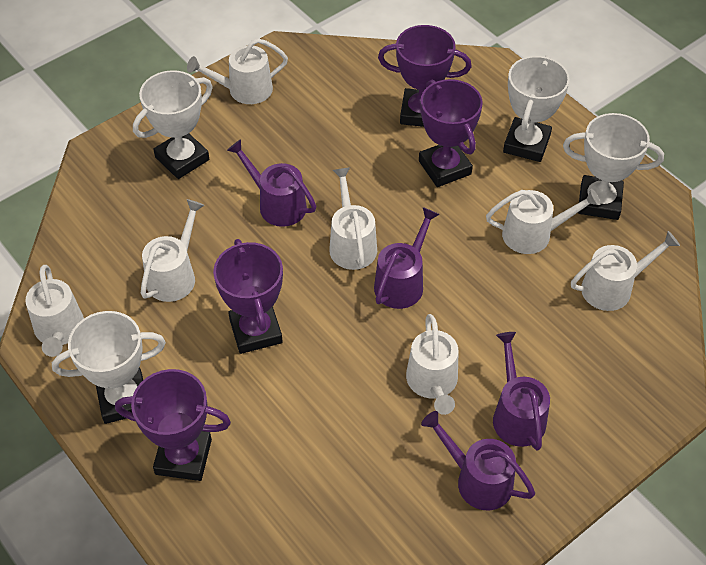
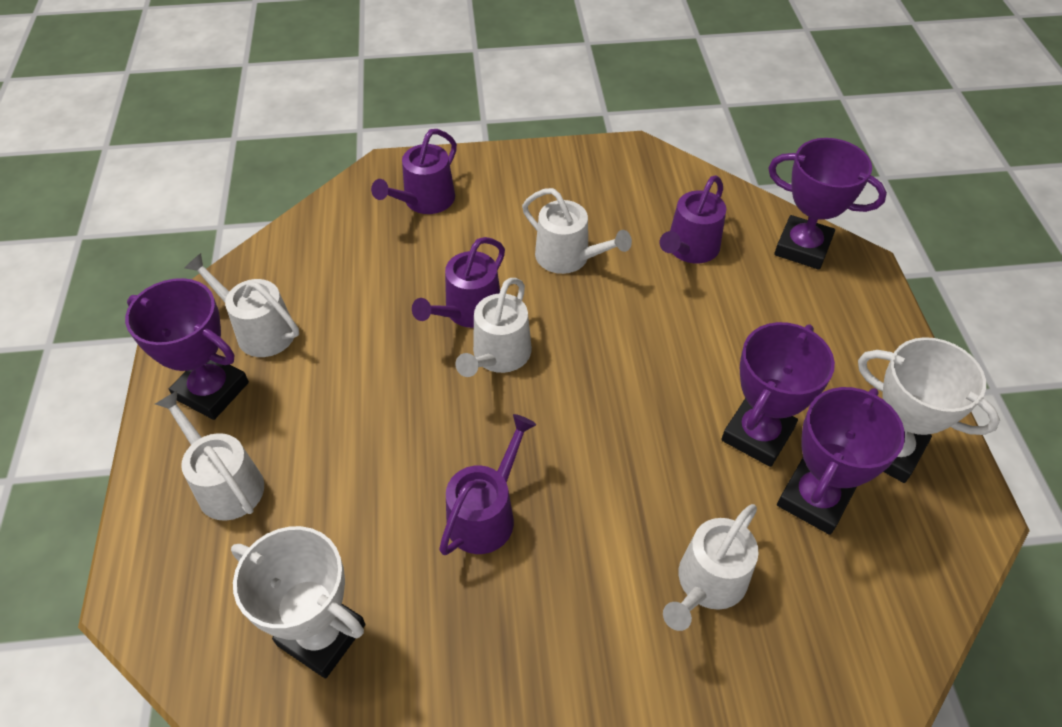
white trophy: 4 -> 2
white watering can: 7 -> 5

